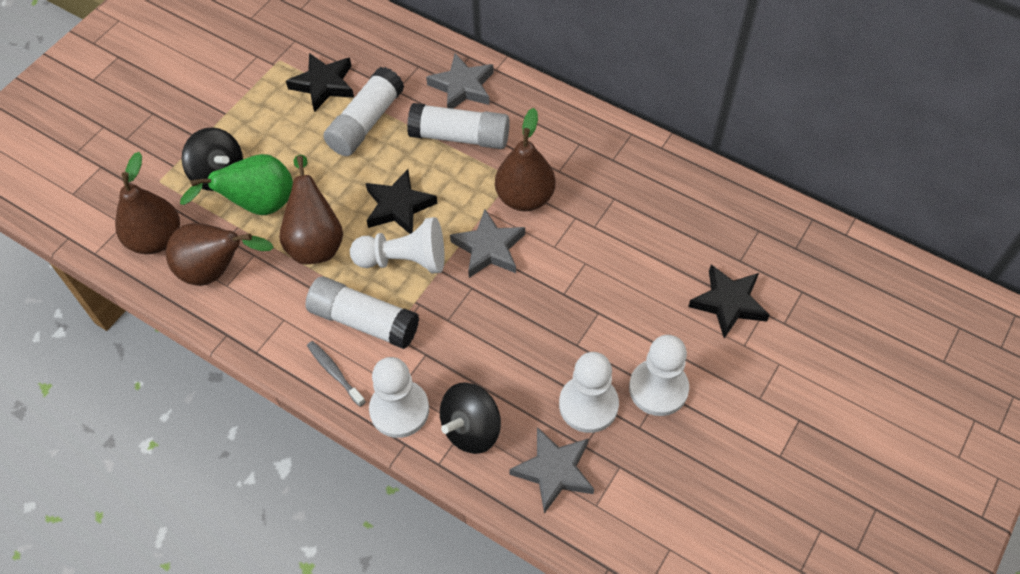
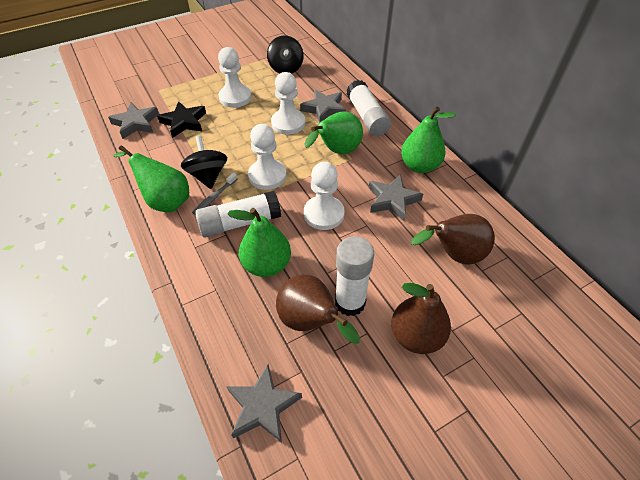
black star: 3 -> 1
brown pear: 4 -> 3
green pear: 1 -> 4
grey star: 3 -> 4

